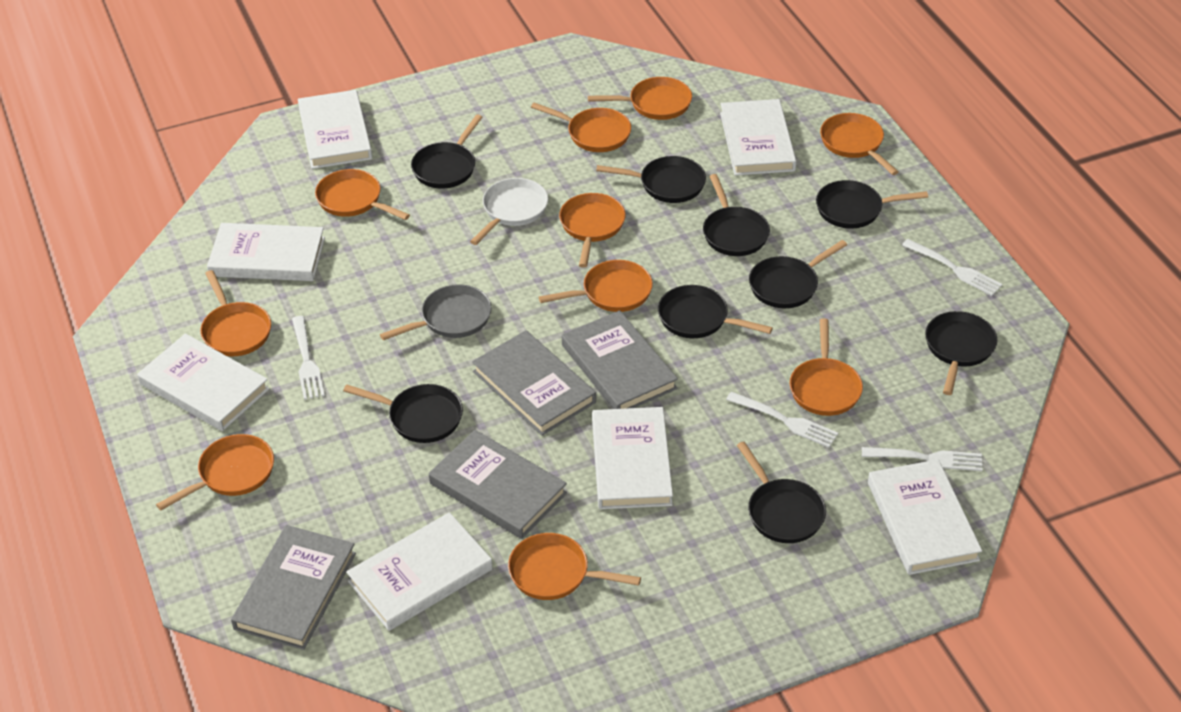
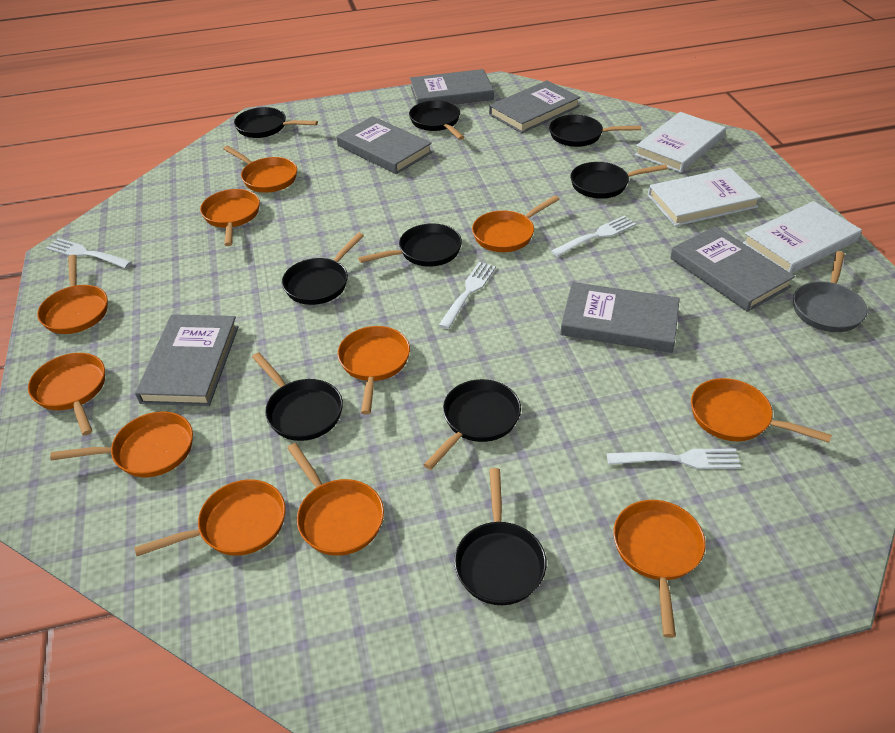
grey book: 4 -> 6
orange pan: 10 -> 11
white book: 7 -> 3
white pan: 1 -> 0

